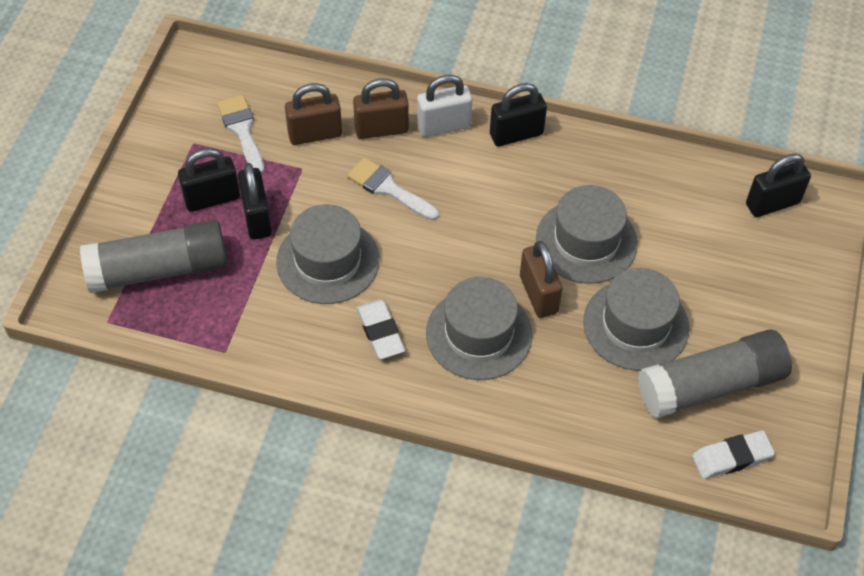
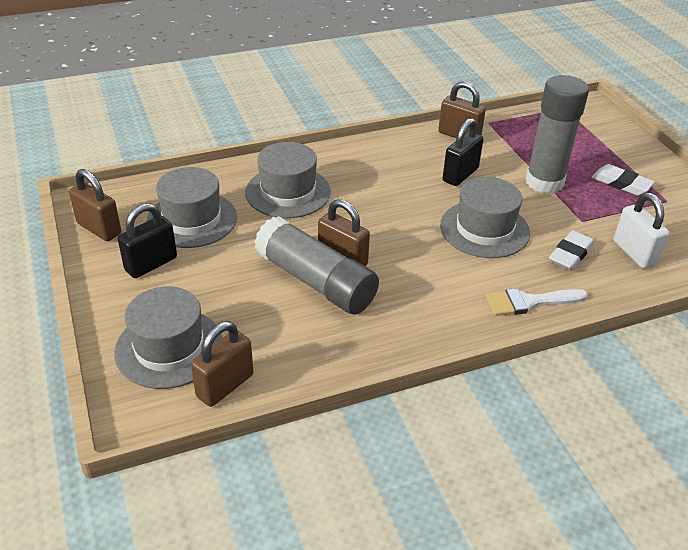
black padlock: 4 -> 2
brown padlock: 3 -> 4
white brush: 2 -> 1

